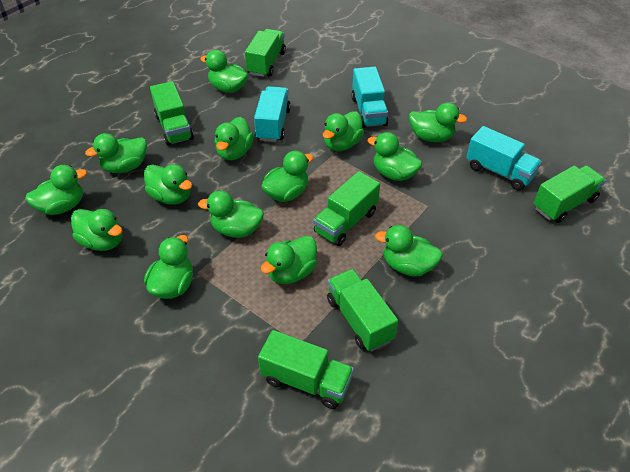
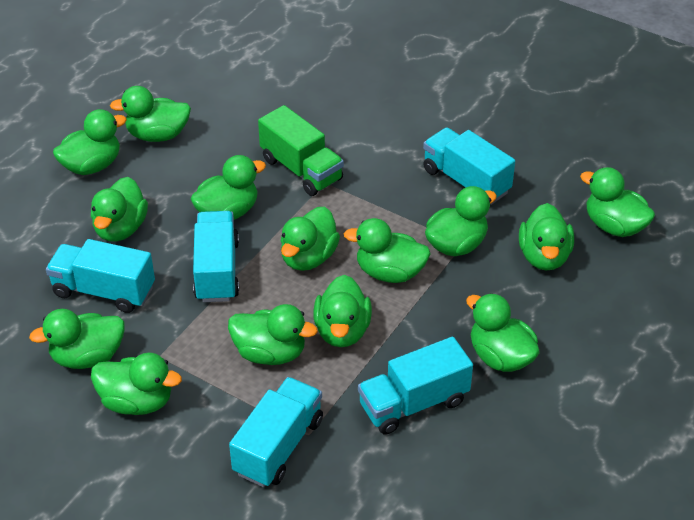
green truck: 6 -> 1
turquoise truck: 3 -> 5

